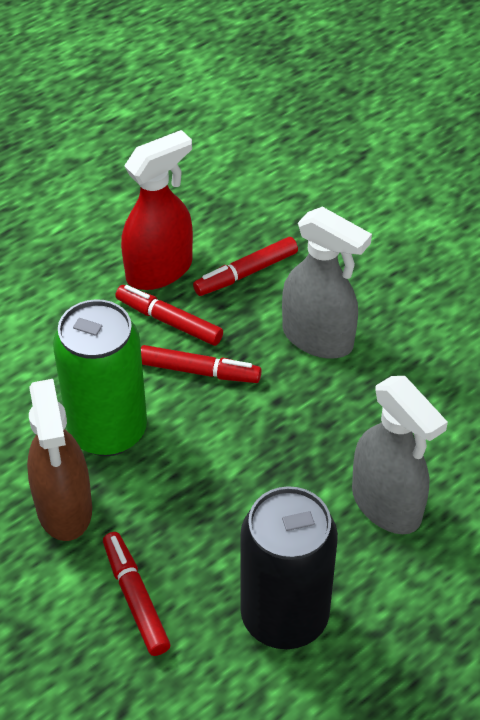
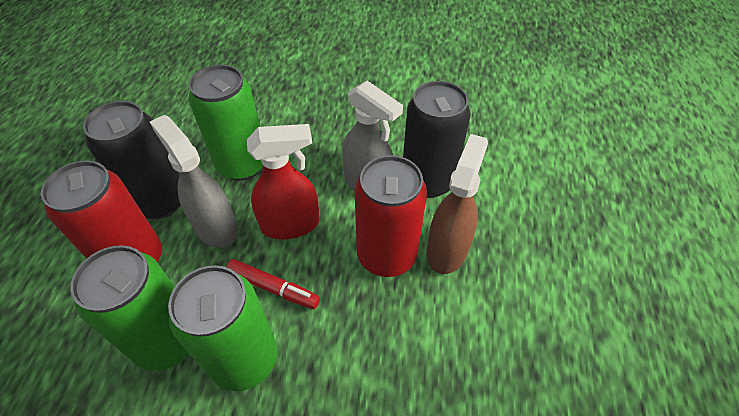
black can: 1 -> 2
green can: 1 -> 3
red can: 0 -> 2
red marker: 4 -> 1

